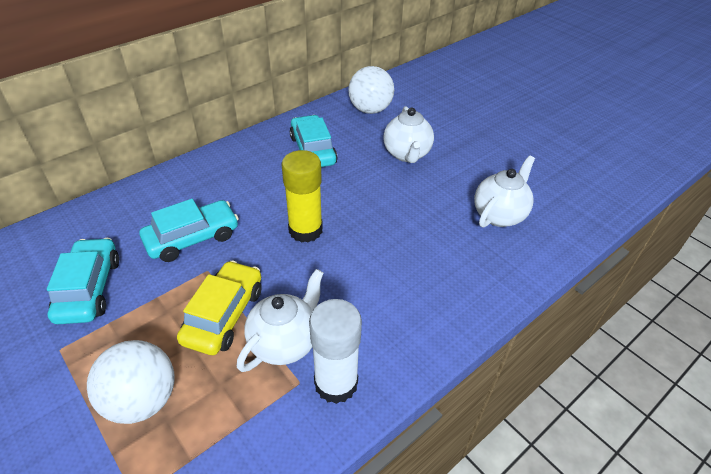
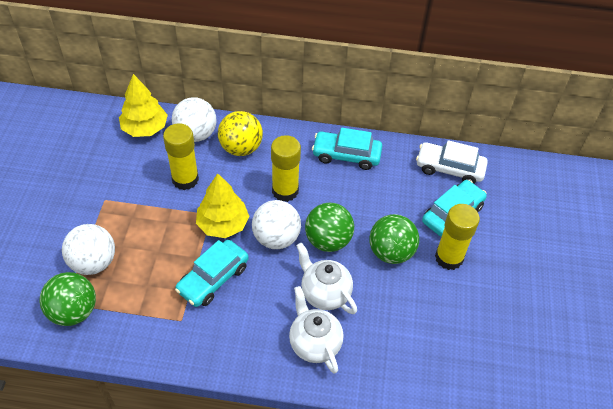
green ball: 0 -> 3
white ball: 2 -> 3
white car: 0 -> 1
white glue stick: 1 -> 0
white teapot: 3 -> 2
yellow ball: 0 -> 1
yellow car: 1 -> 0
yellow glue stick: 1 -> 3
yellow tree: 0 -> 2

